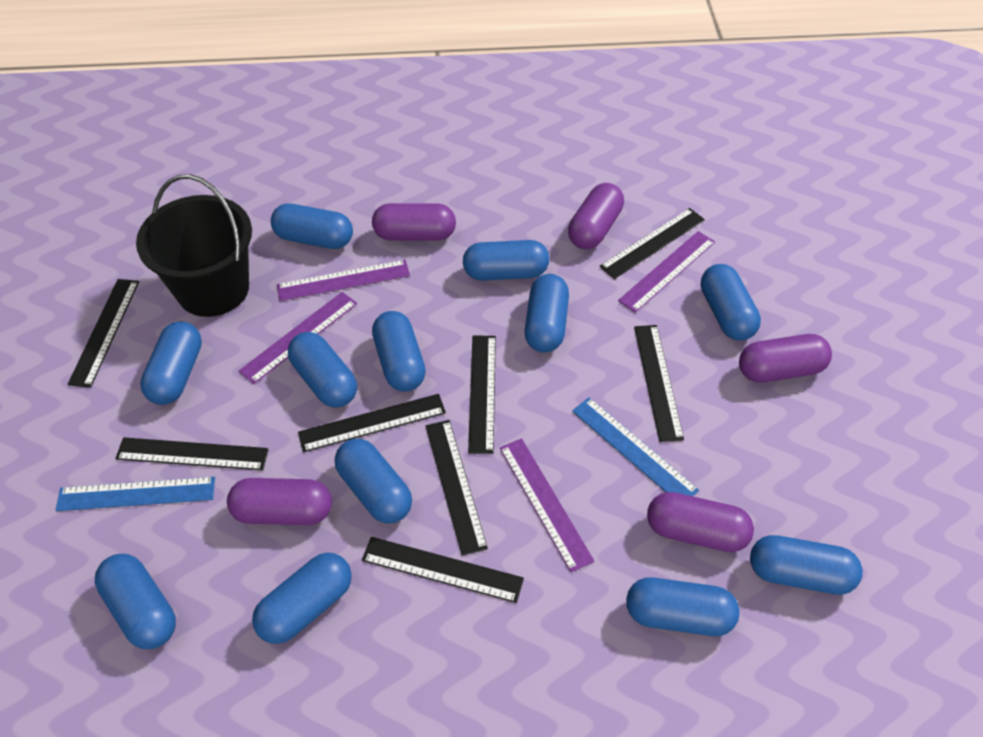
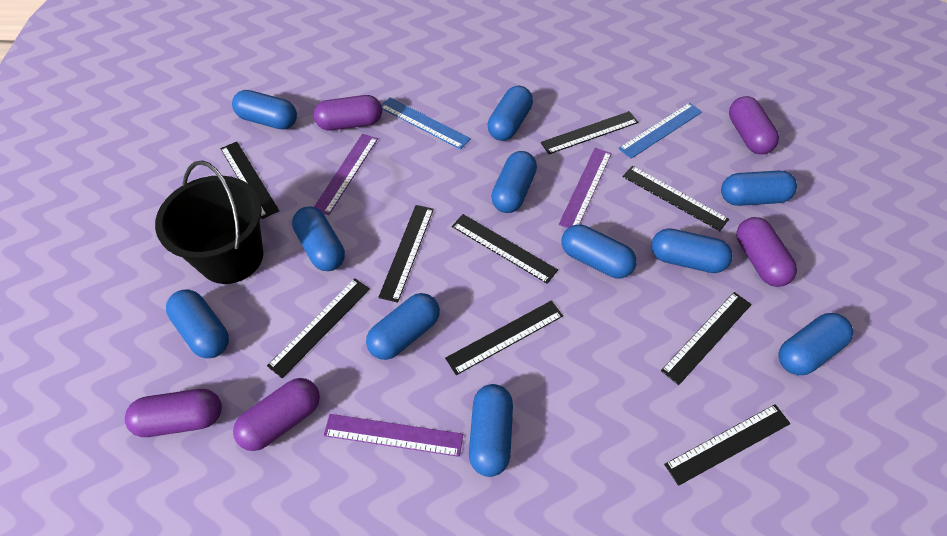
black ruler: 8 -> 9
blue capsule: 12 -> 11
purple ruler: 4 -> 3

